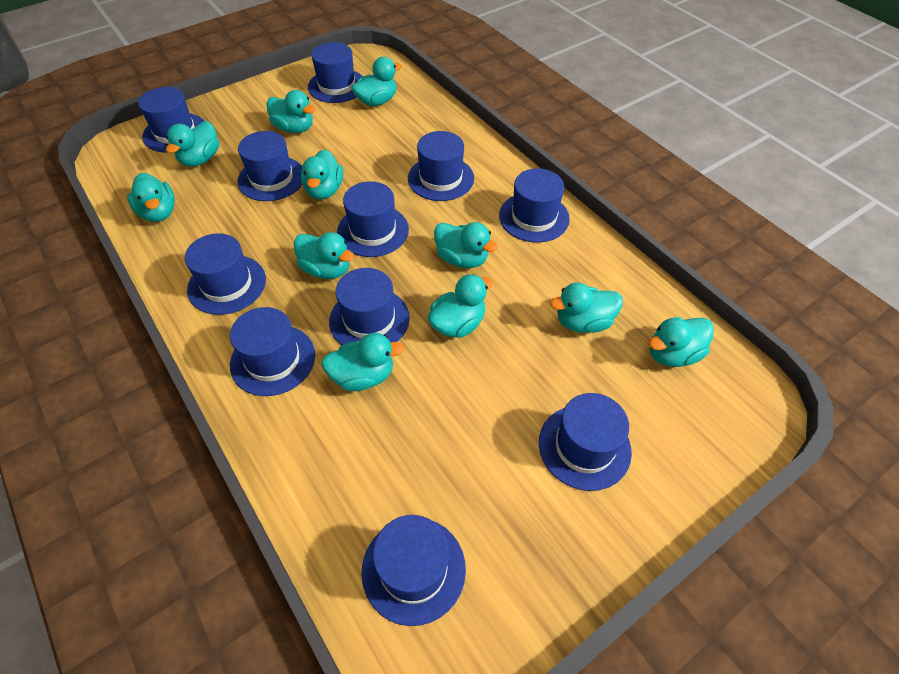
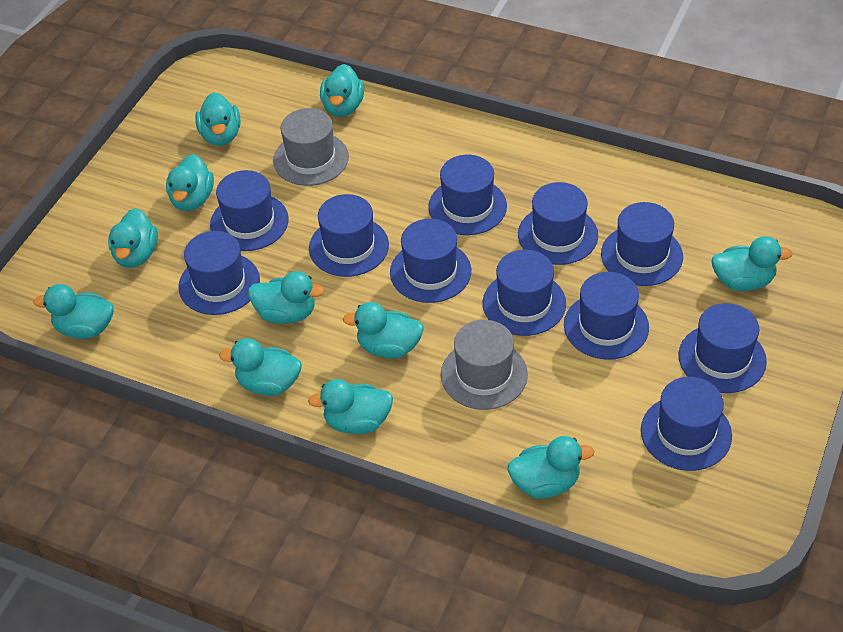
grey hat: 0 -> 2

